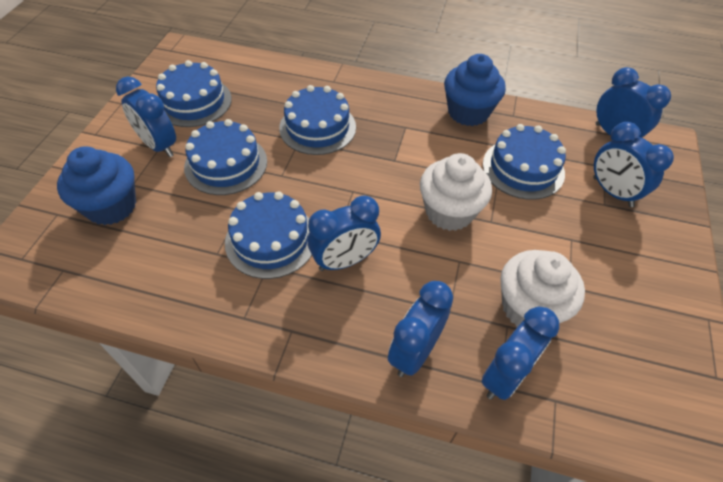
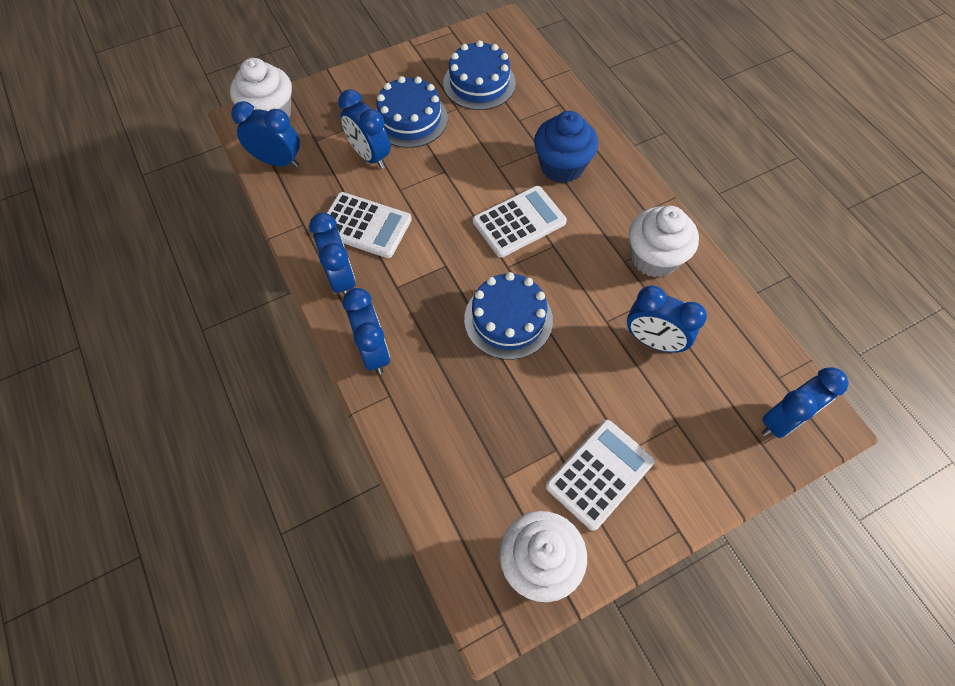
blue cake: 5 -> 3
blue cupcake: 2 -> 1
white calculator: 0 -> 3
white cupcake: 2 -> 3

